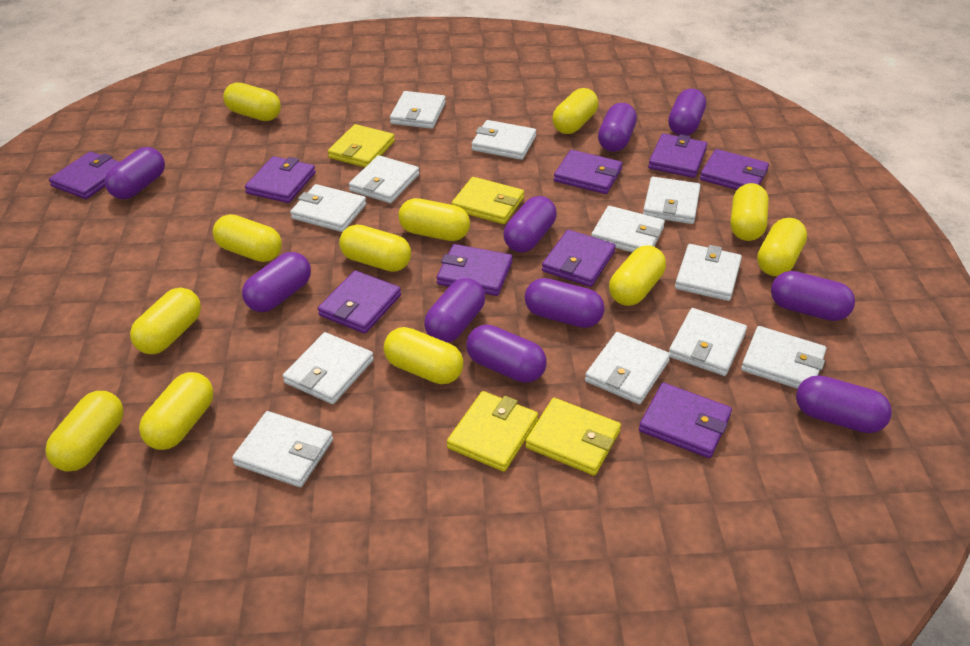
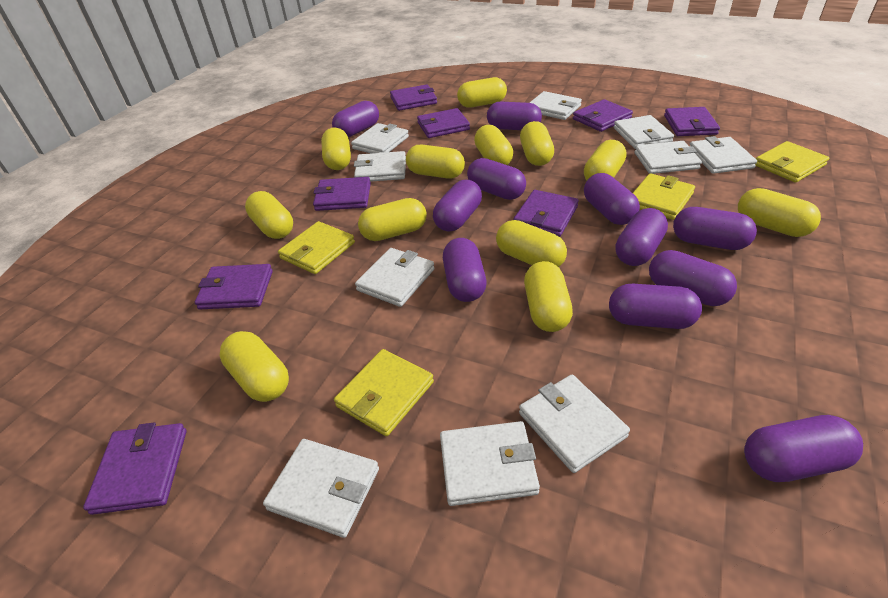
purple capsule: 10 -> 11
purple wallet: 9 -> 8
white wallet: 12 -> 10

